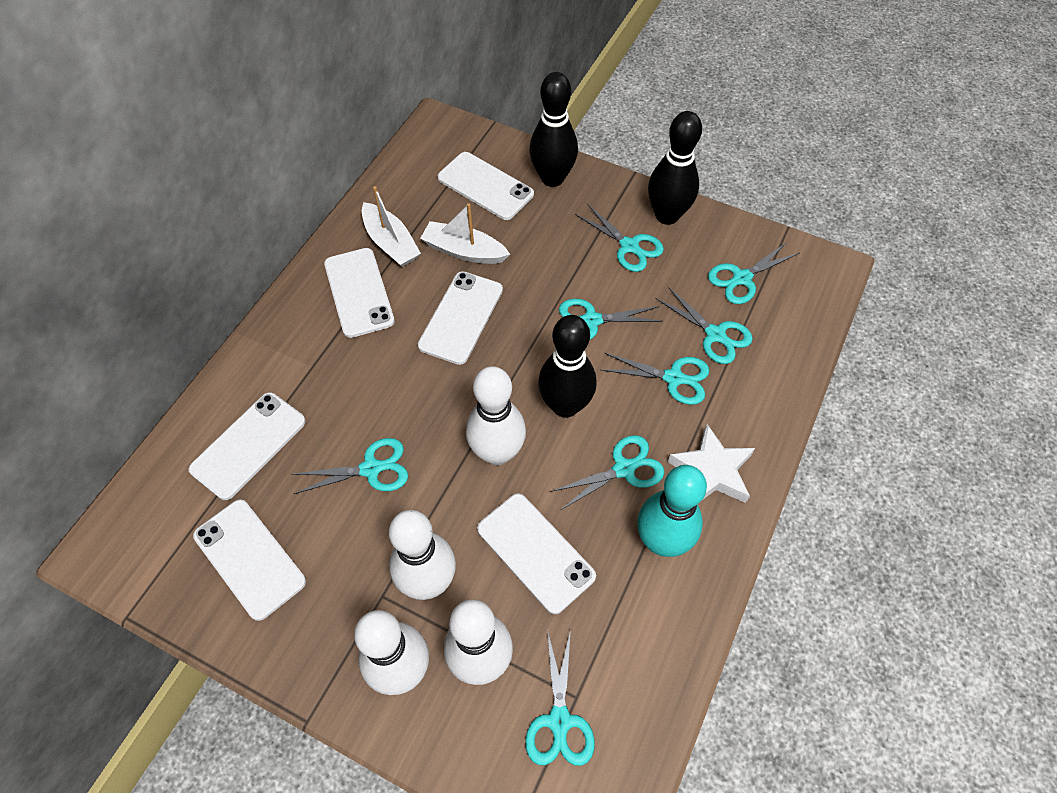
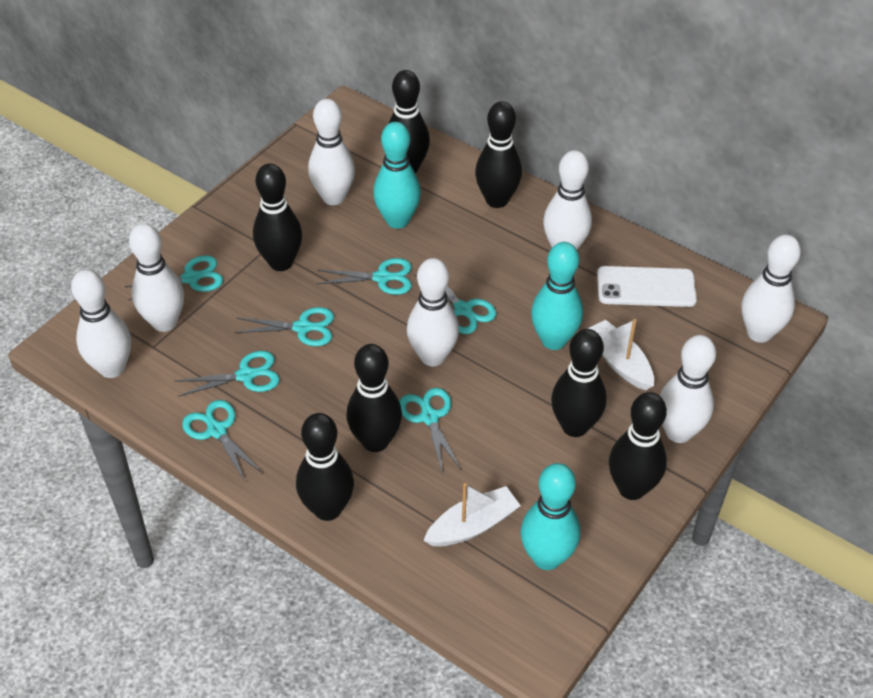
black bowling pin: 3 -> 7
turquoise bowling pin: 1 -> 3
turquoise scissors: 8 -> 7
white bowling pin: 4 -> 7
white phone: 6 -> 1
white star: 1 -> 0

